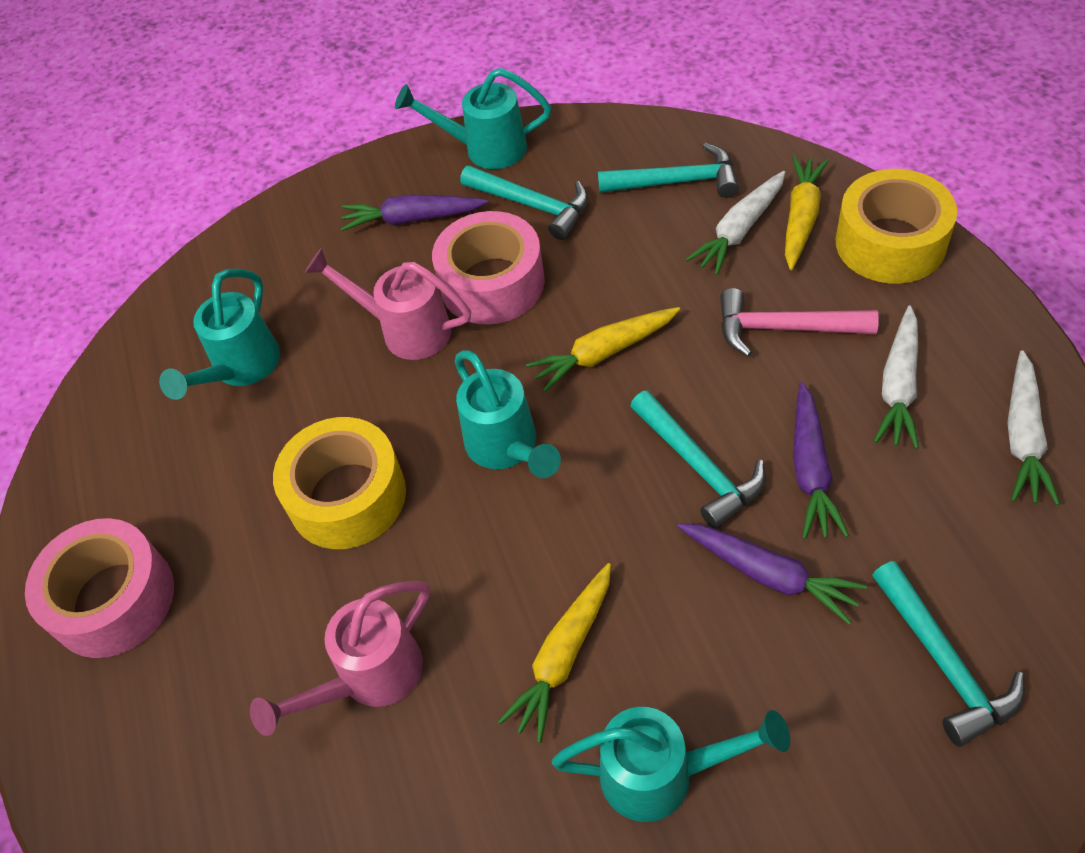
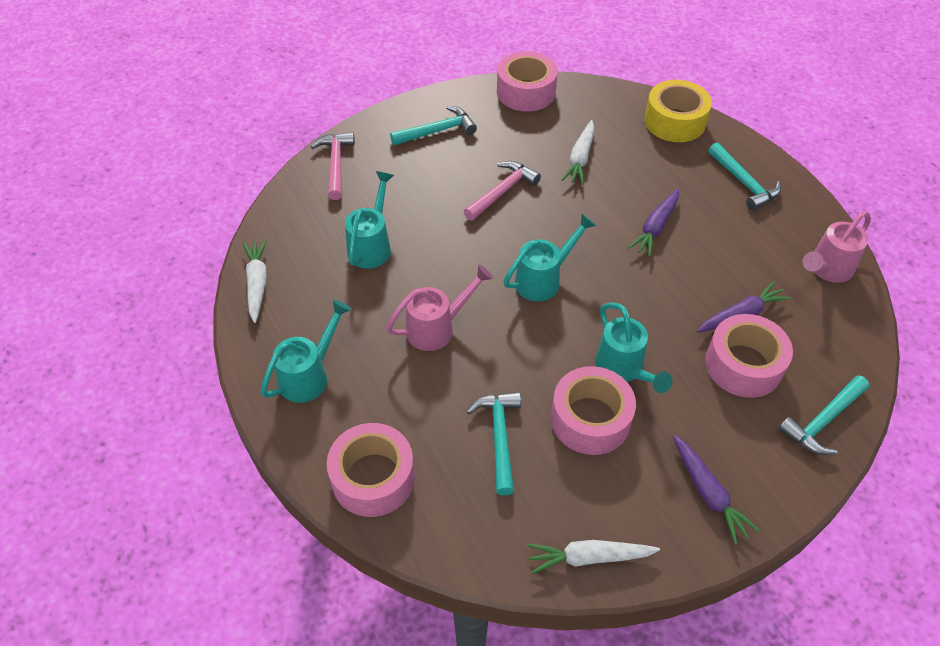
pink hammer: 1 -> 2
pink tape: 2 -> 4
yellow carrot: 3 -> 0
yellow tape: 2 -> 1

